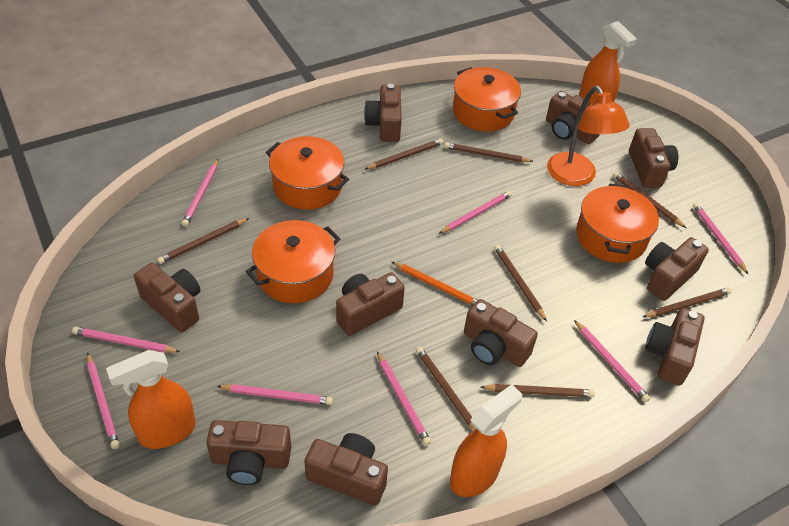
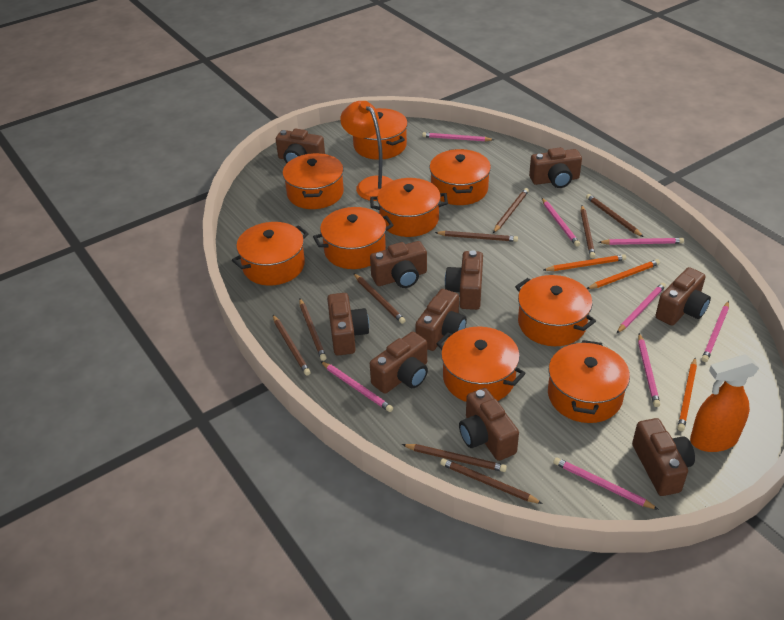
brown pencil: 8 -> 9
orange pencil: 1 -> 3
orange pot: 4 -> 9
orange spray bottle: 3 -> 1

